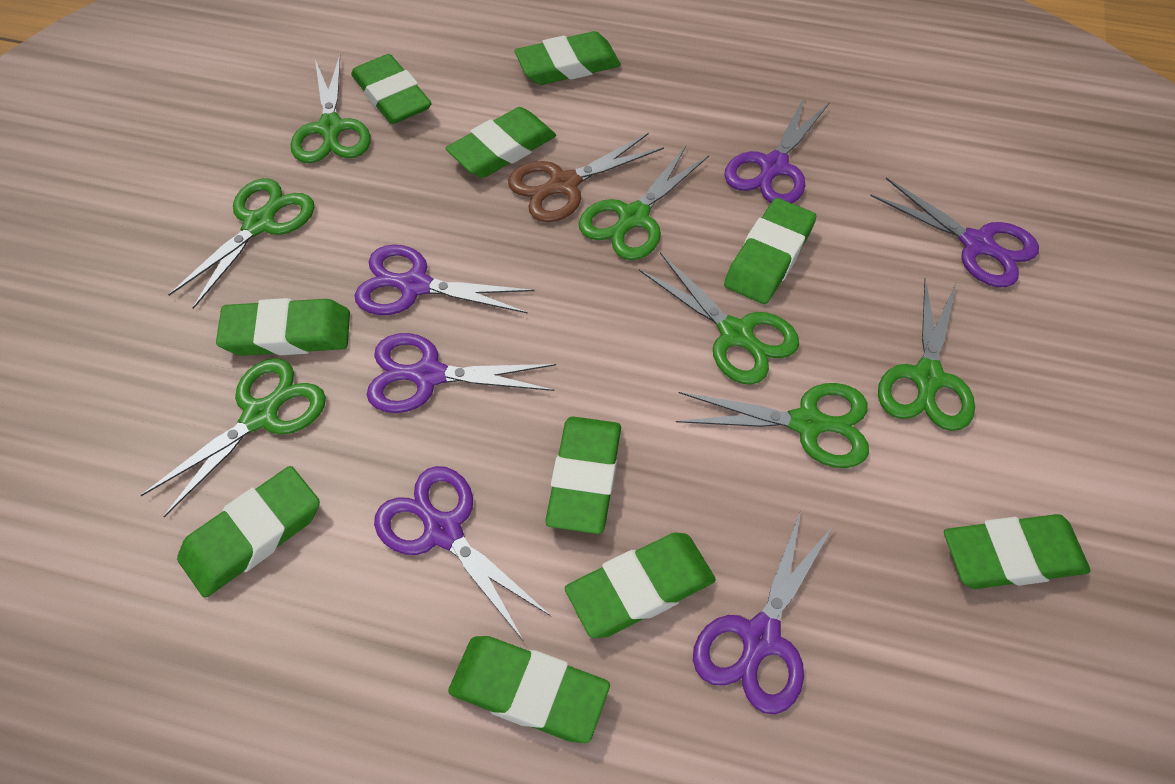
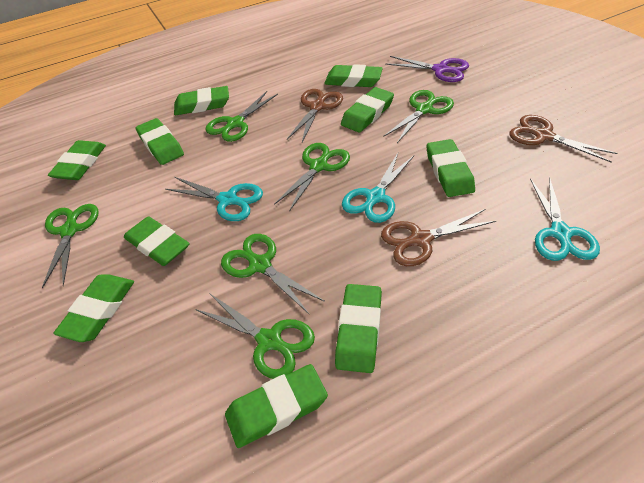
brown scissors: 1 -> 3
green scissors: 7 -> 6
purple scissors: 6 -> 1
turquoise scissors: 0 -> 3

